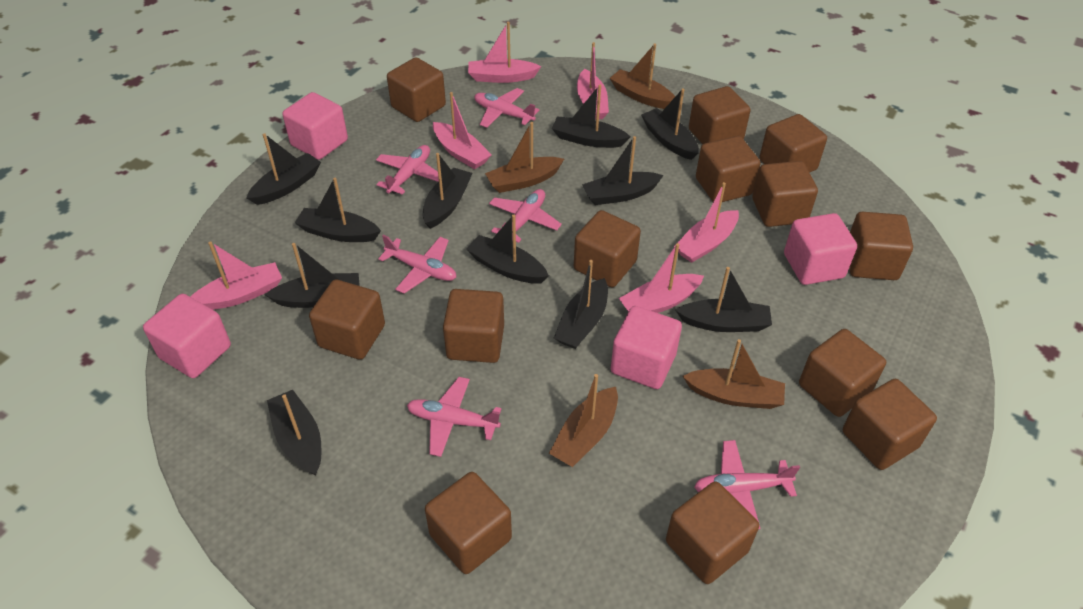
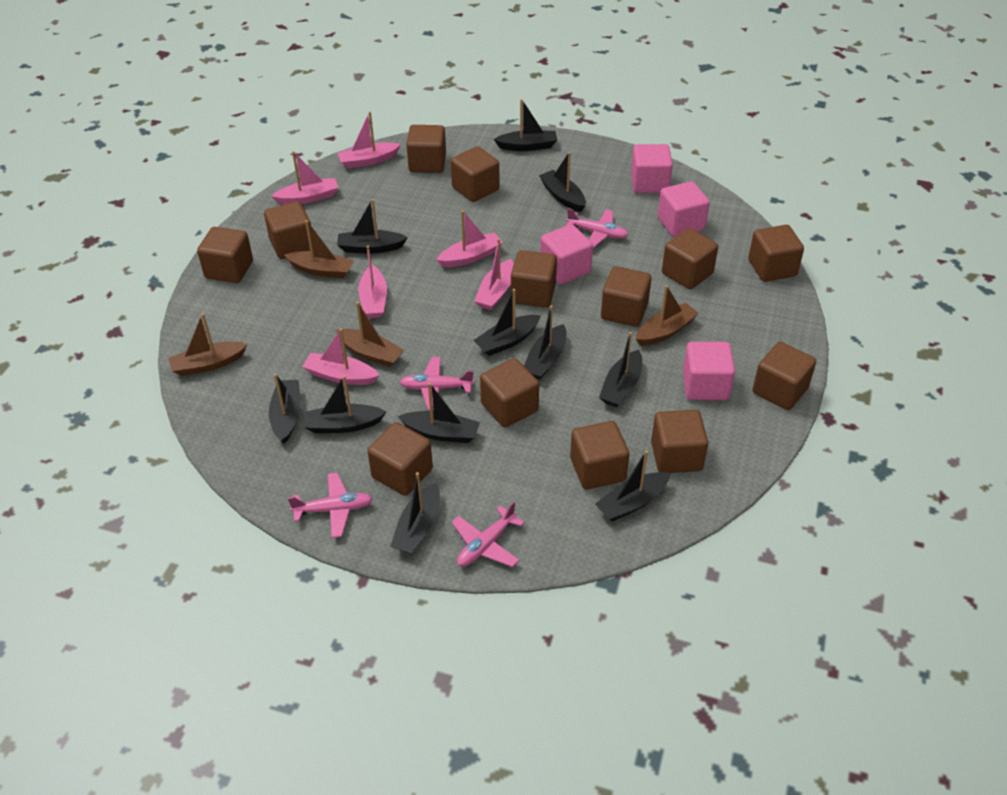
pink plane: 6 -> 4

